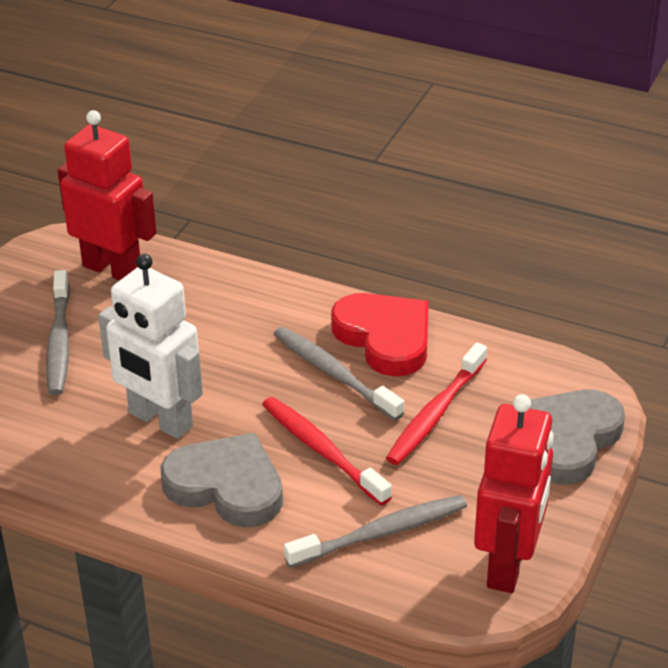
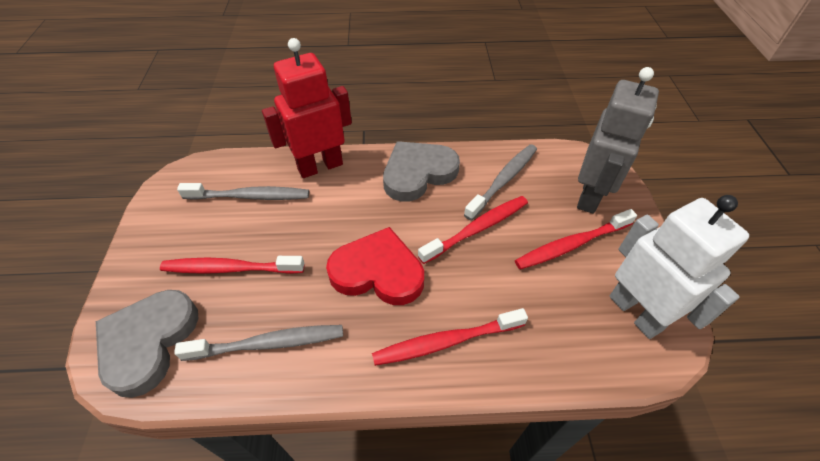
grey robot: 0 -> 1
red robot: 2 -> 1
red toothbrush: 2 -> 4

